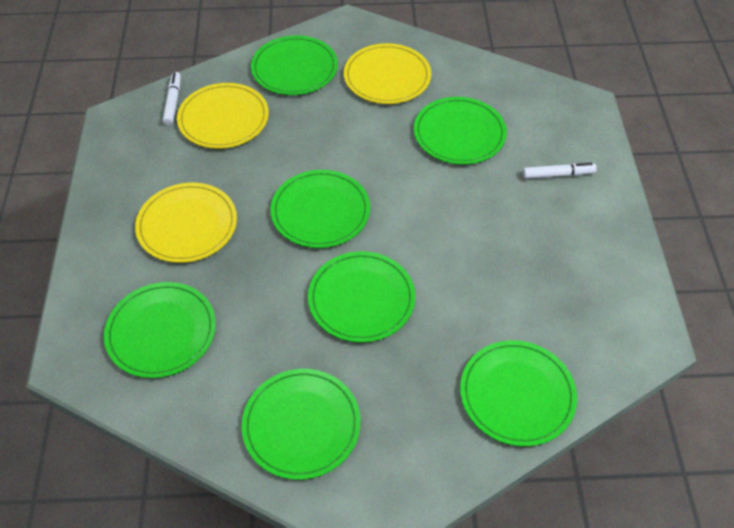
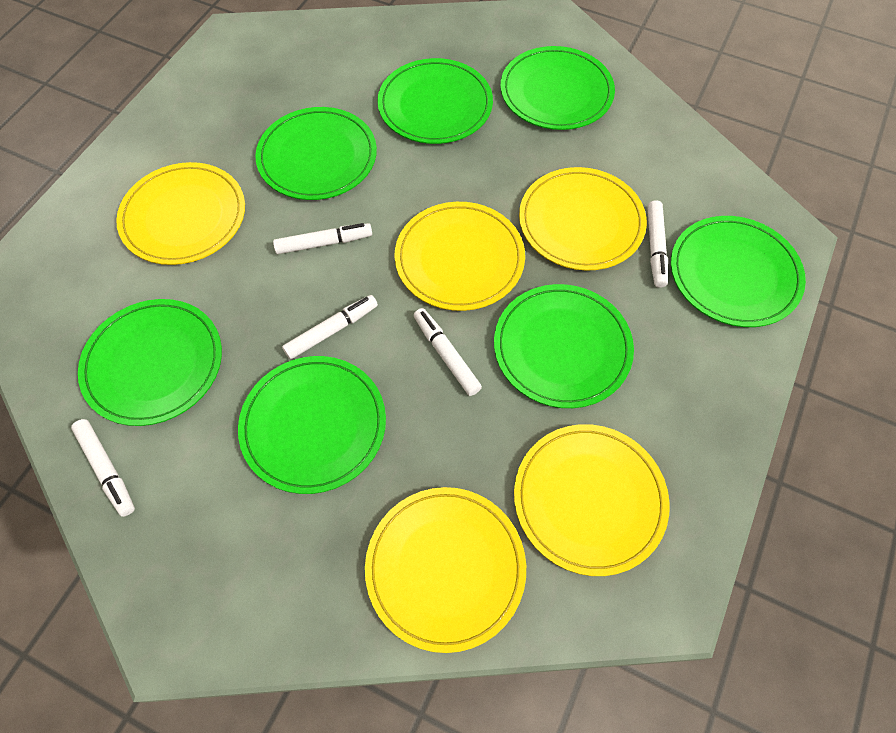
white marker: 2 -> 5
yellow plate: 3 -> 5

